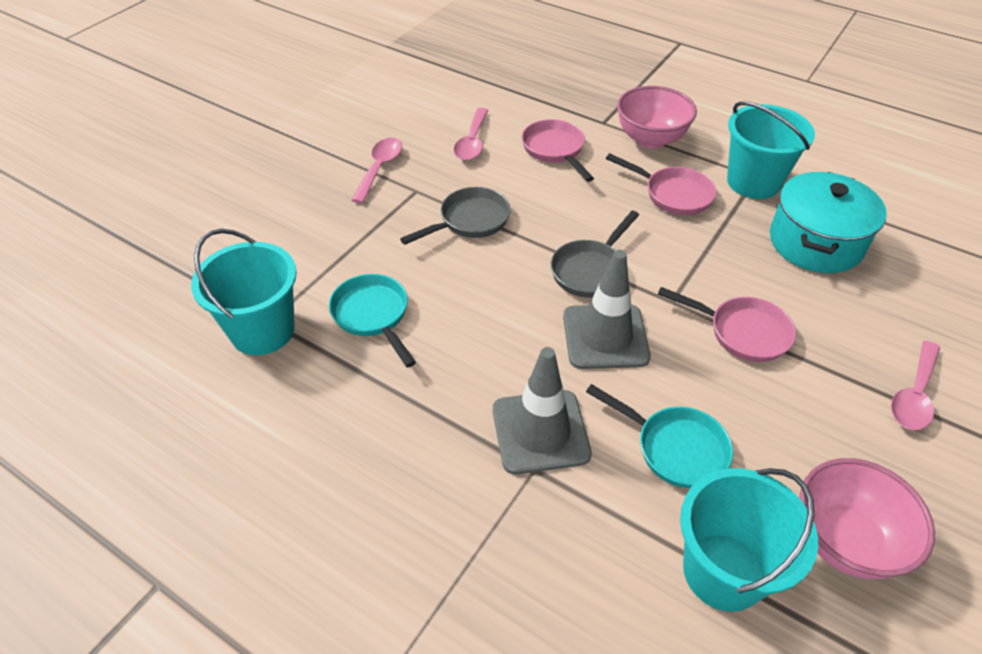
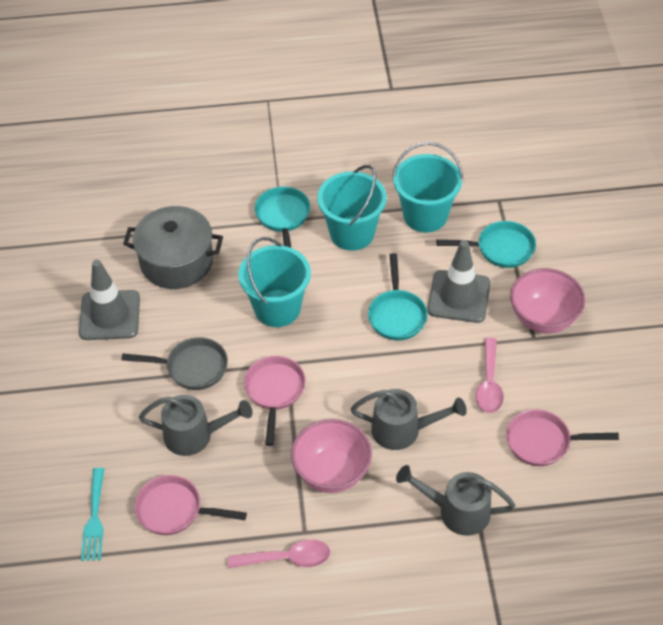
grey pan: 2 -> 1
grey pot: 0 -> 1
grey watering can: 0 -> 3
pink spoon: 3 -> 2
turquoise fork: 0 -> 1
turquoise pan: 2 -> 3
turquoise pot: 1 -> 0

